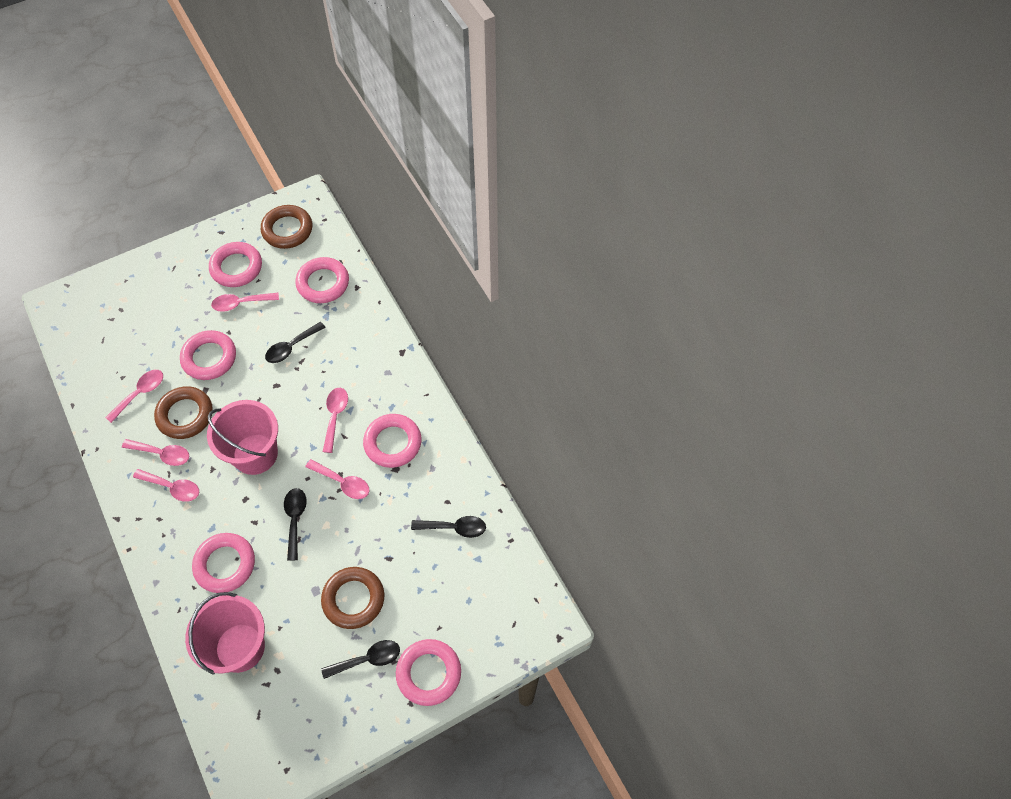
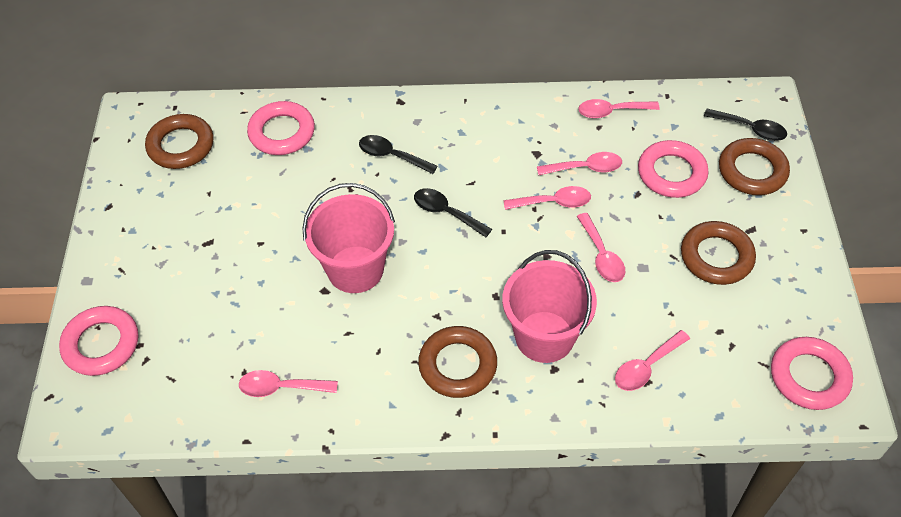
black spoon: 4 -> 3
brown ring: 3 -> 4
pink ring: 6 -> 4

